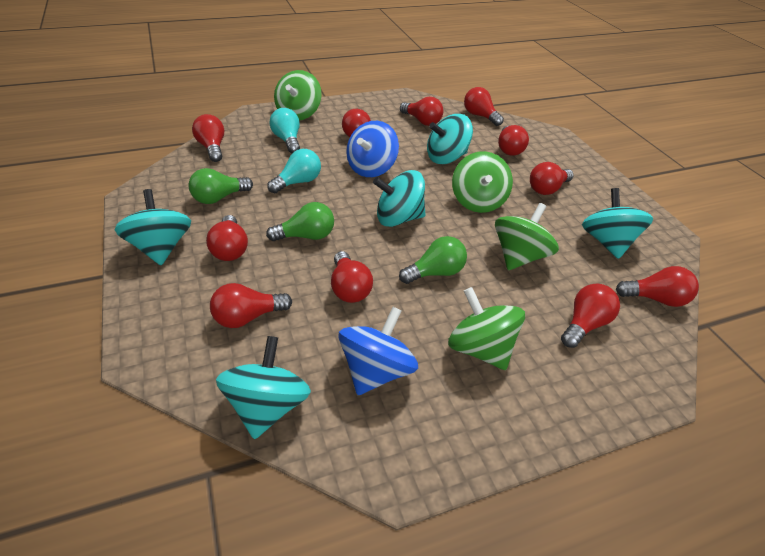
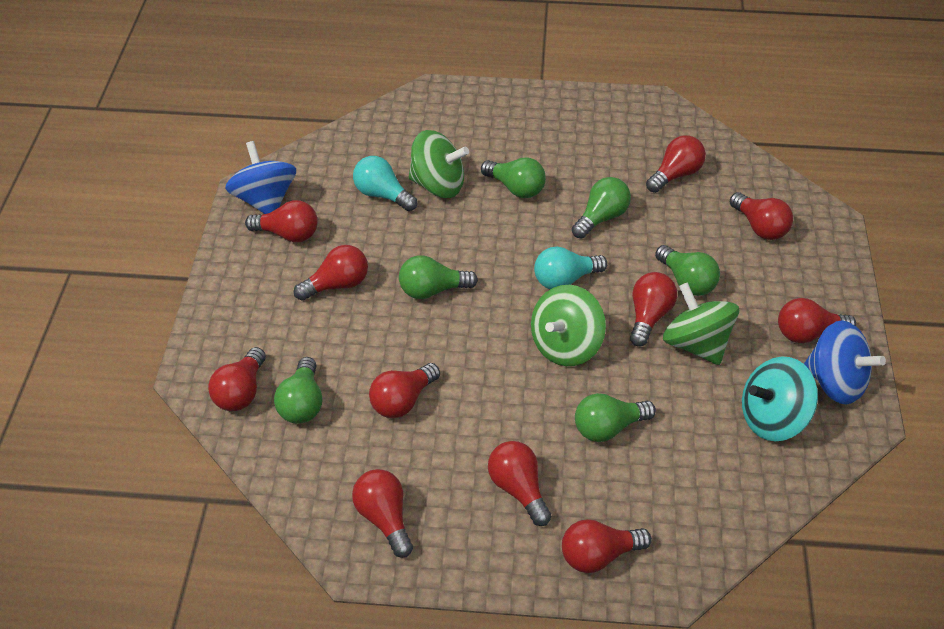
green light bulb: 3 -> 6
green spinning top: 4 -> 3
turquoise spinning top: 5 -> 1

